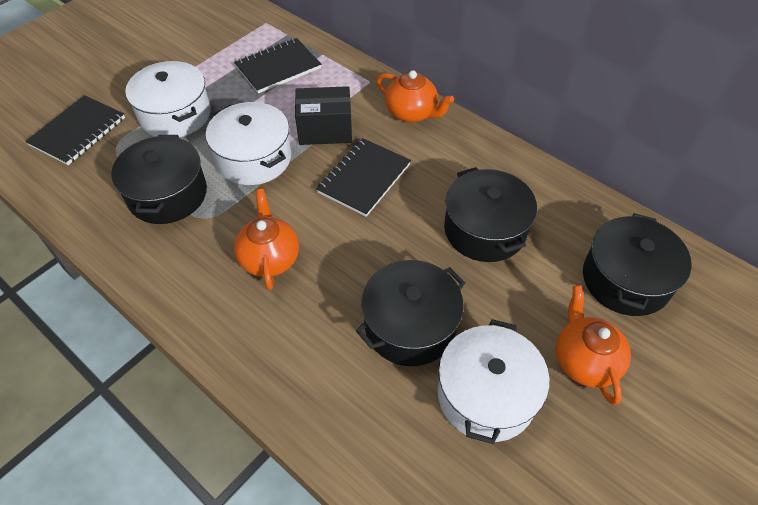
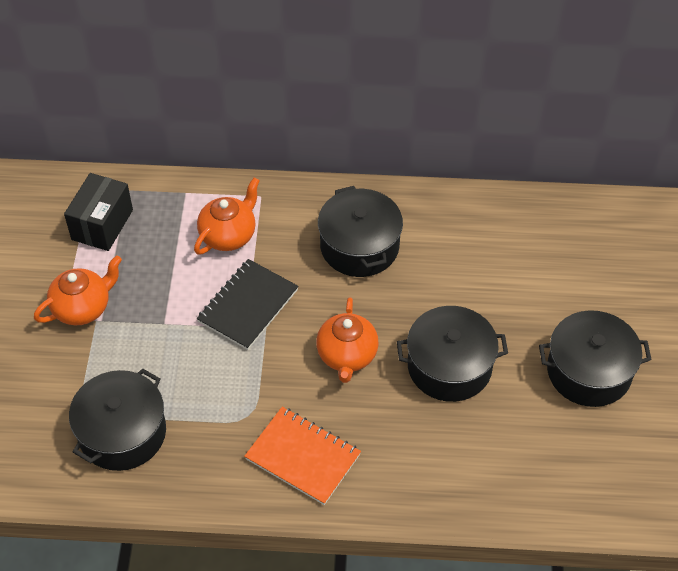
black notebook: 3 -> 1
orange notebook: 0 -> 1
white pot: 3 -> 0

